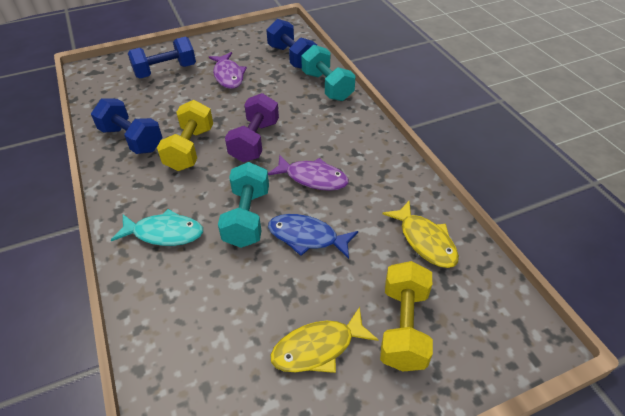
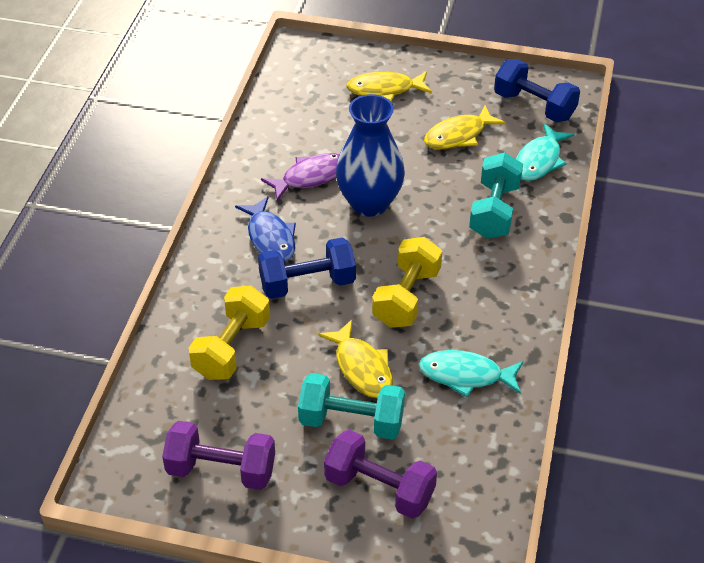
blue dumbbell: 3 -> 2
blue vase: 0 -> 1
purple dumbbell: 1 -> 2
purple fish: 2 -> 1
turquoise fish: 1 -> 2
yellow fish: 2 -> 3

